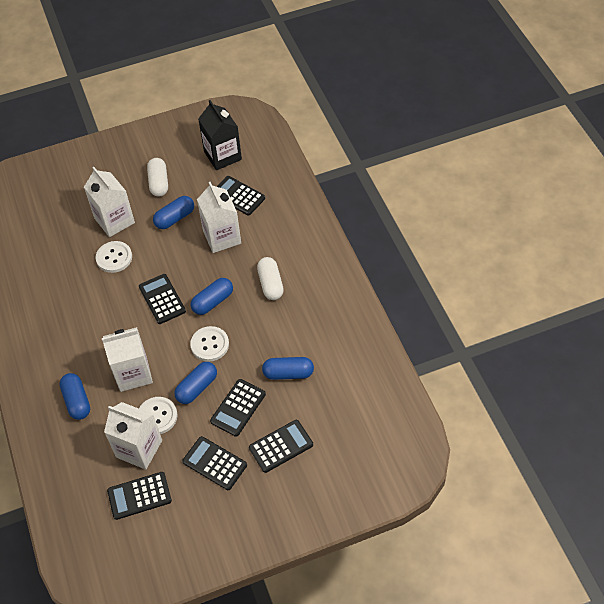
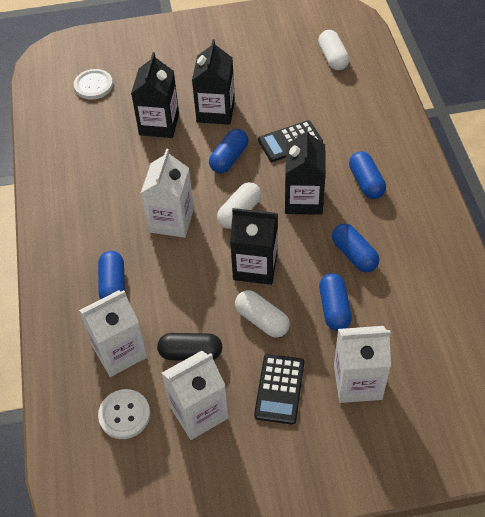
black calculator: 6 -> 2
black capsule: 0 -> 1
black carton: 1 -> 4
white button: 3 -> 2
white capsule: 2 -> 3

